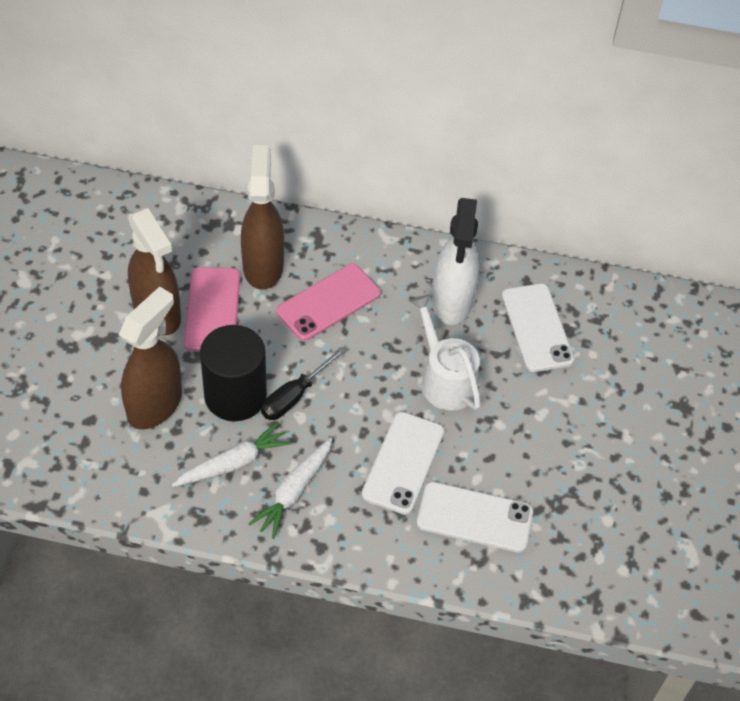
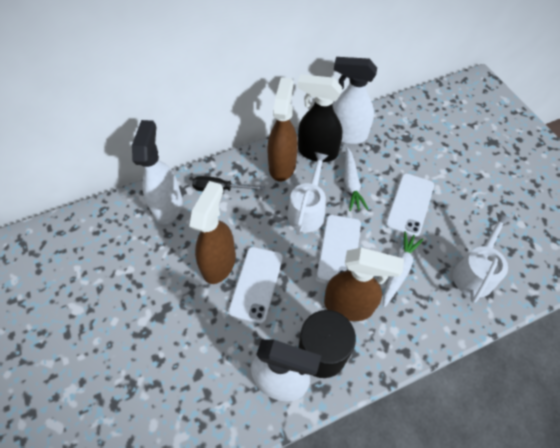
black spray bottle: 0 -> 1
pink phone: 2 -> 0
white spray bottle: 1 -> 3
white watering can: 1 -> 2

